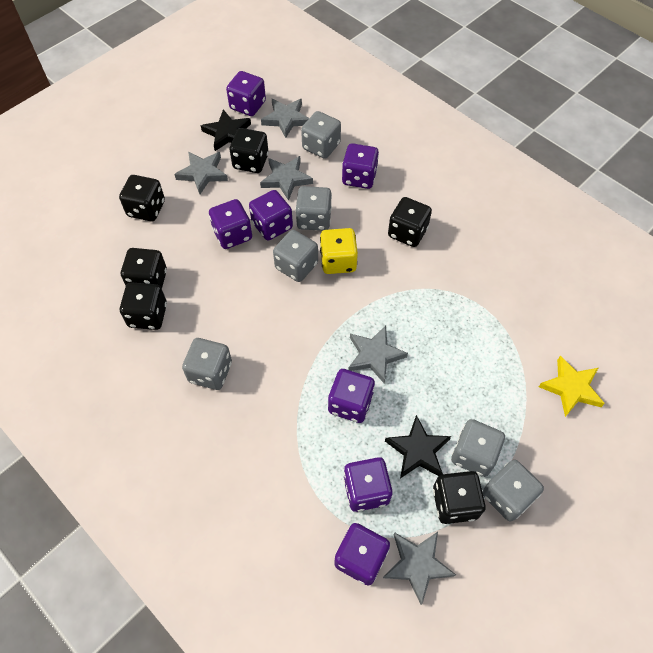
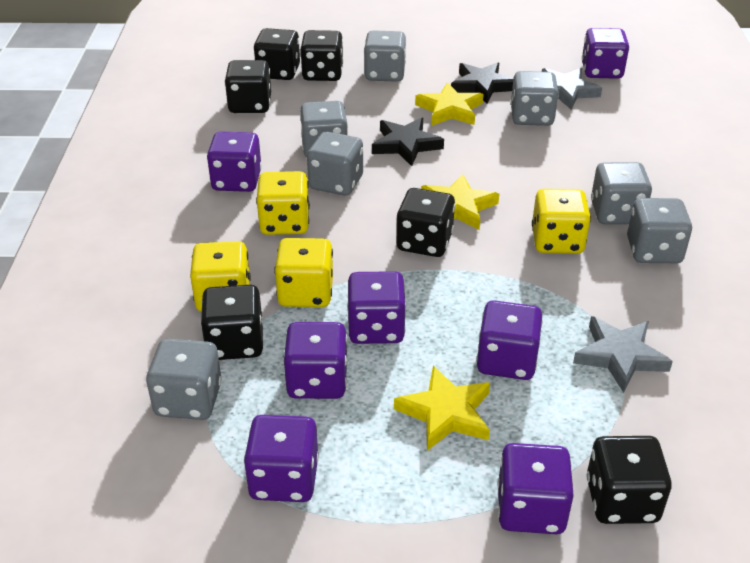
grey dice: 6 -> 7
grey star: 5 -> 2
yellow dice: 1 -> 4
yellow star: 1 -> 3

